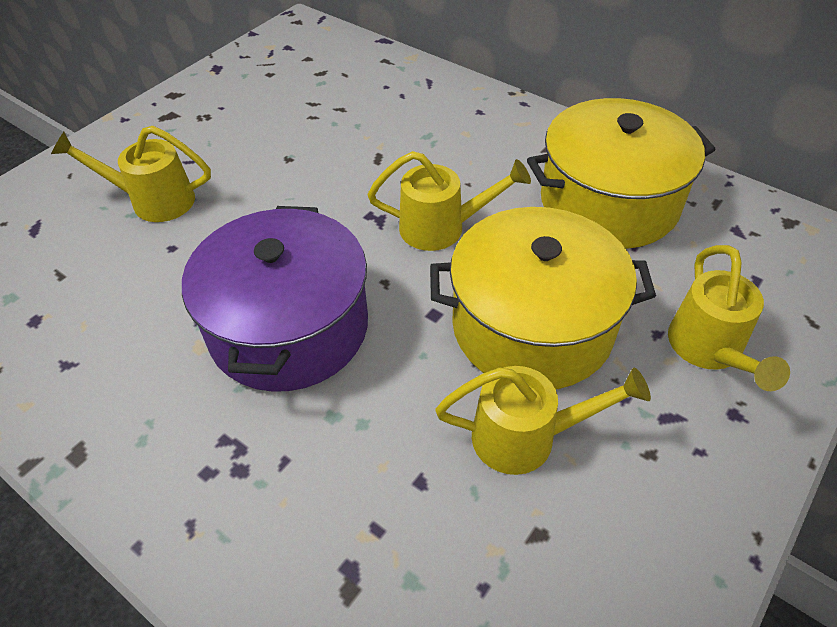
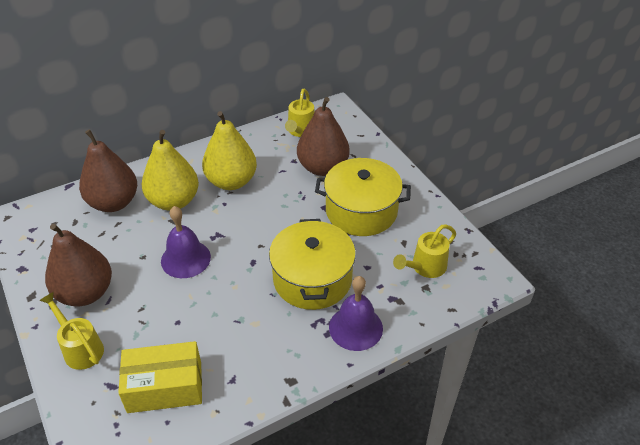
brown pear: 0 -> 3
purple bell: 0 -> 2
purple pot: 1 -> 0
yellow box: 0 -> 1
yellow pear: 0 -> 2
yellow watering can: 4 -> 3

